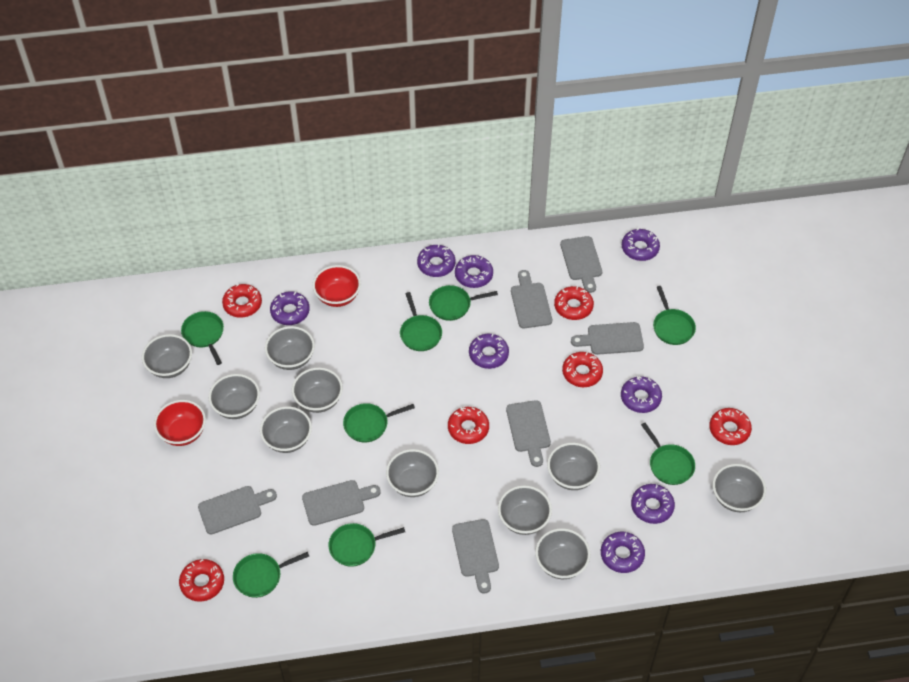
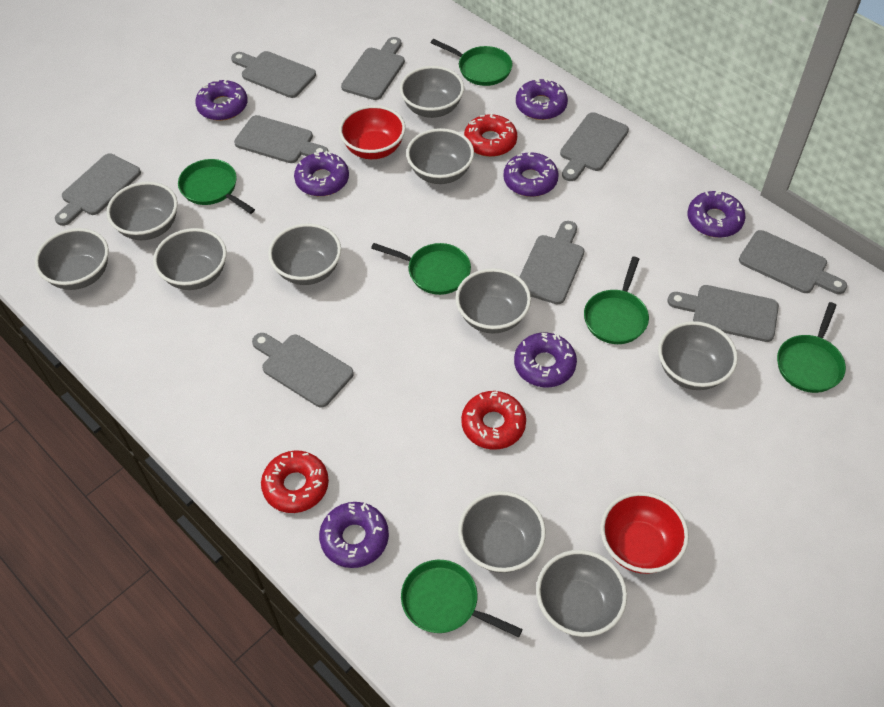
green pan: 8 -> 6
grey cutting board: 7 -> 9
purple donut: 8 -> 7
red donut: 6 -> 3

